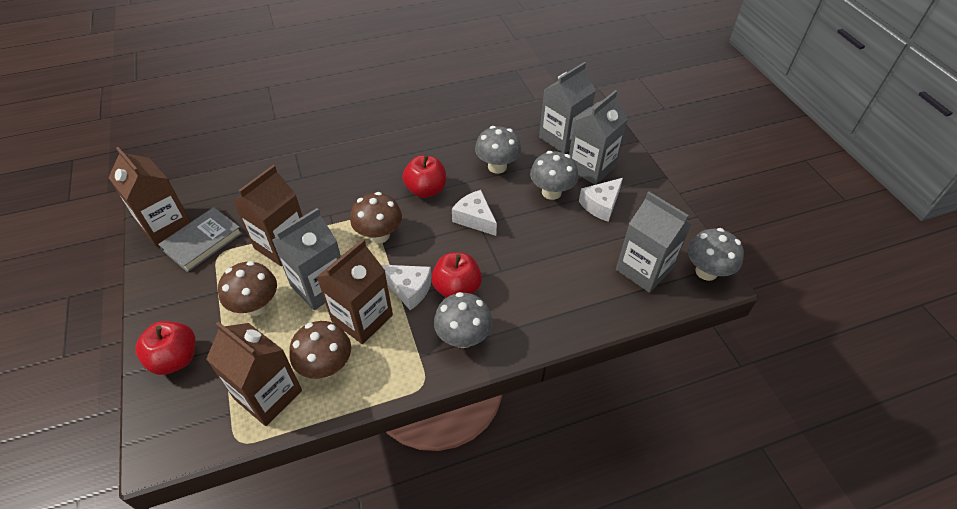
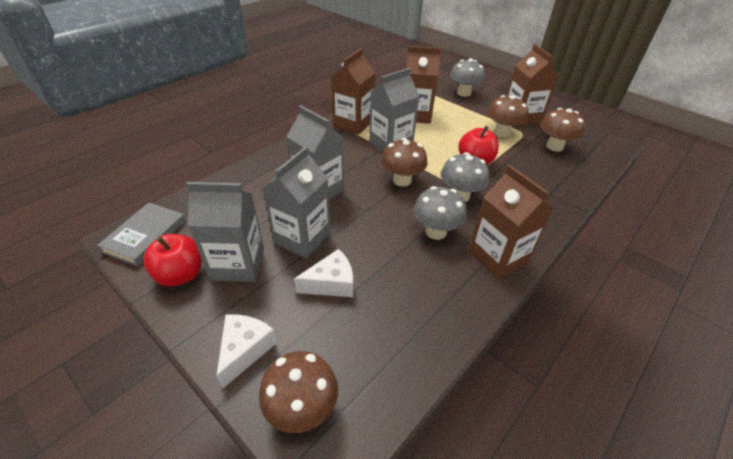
brown mushroom: 3 -> 4
grey mushroom: 4 -> 3
red apple: 3 -> 2
white cheese: 3 -> 2

